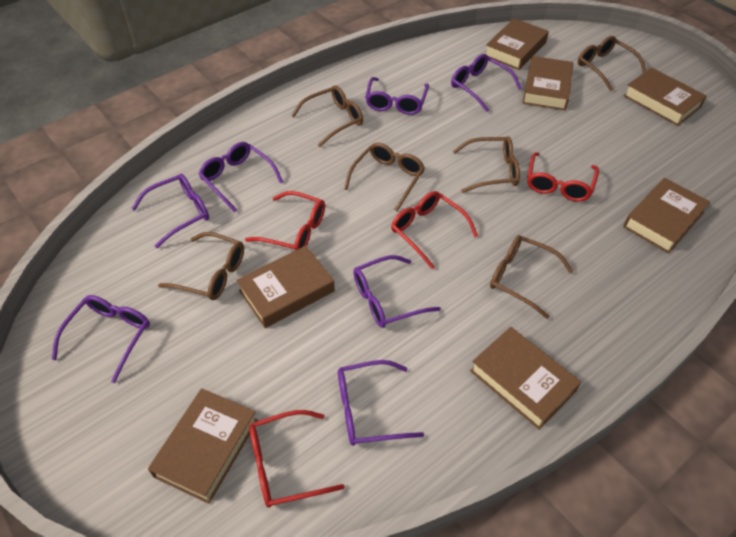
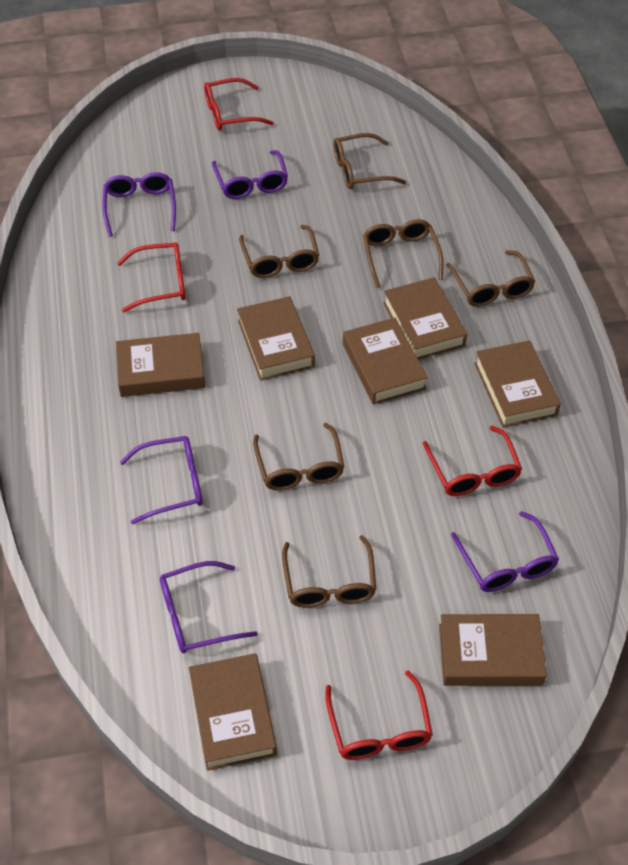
purple glasses: 7 -> 5

